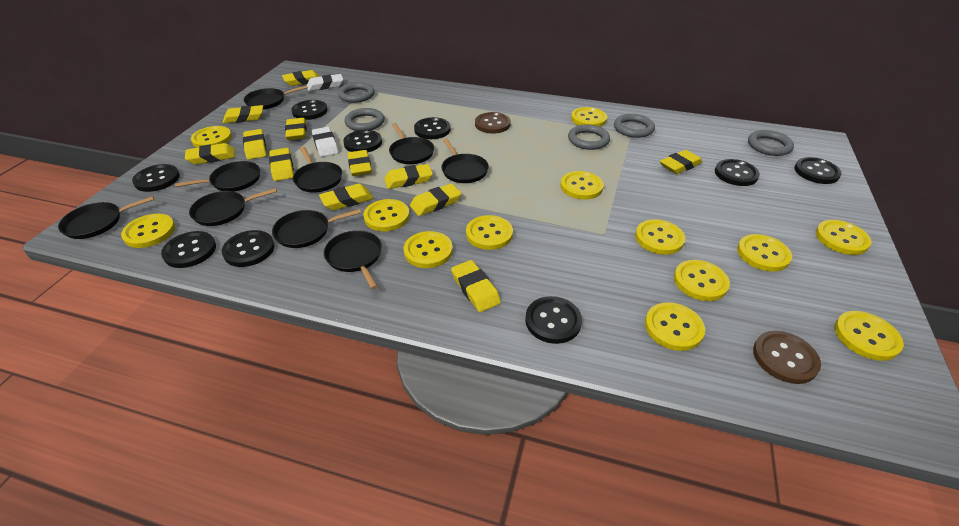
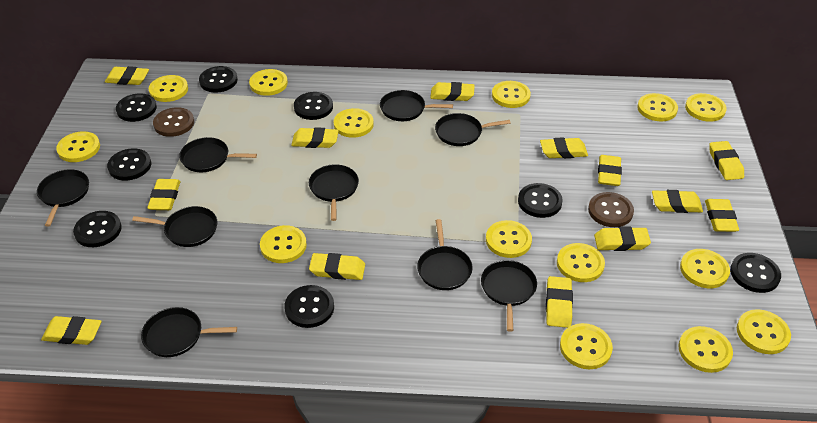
black button: 9 -> 8
grey ring: 5 -> 0
white eraser: 2 -> 0
yellow button: 13 -> 14
yellow eraser: 12 -> 13

